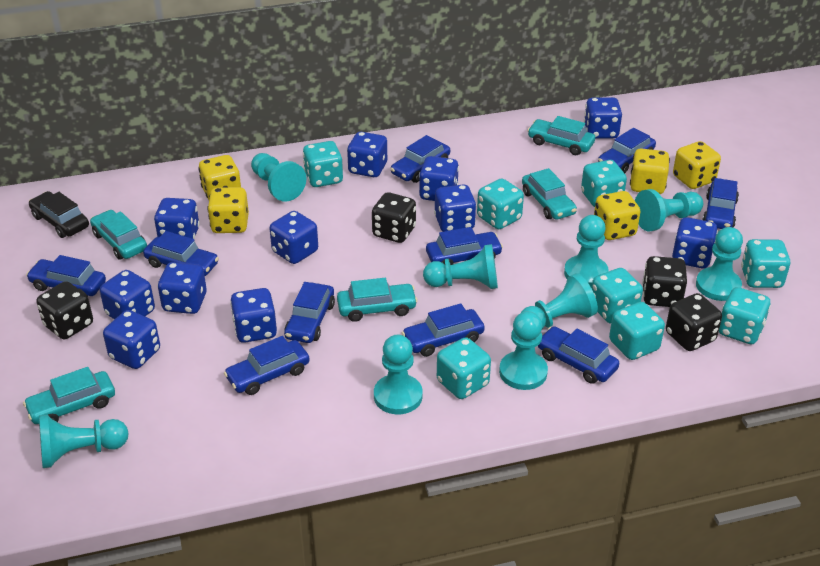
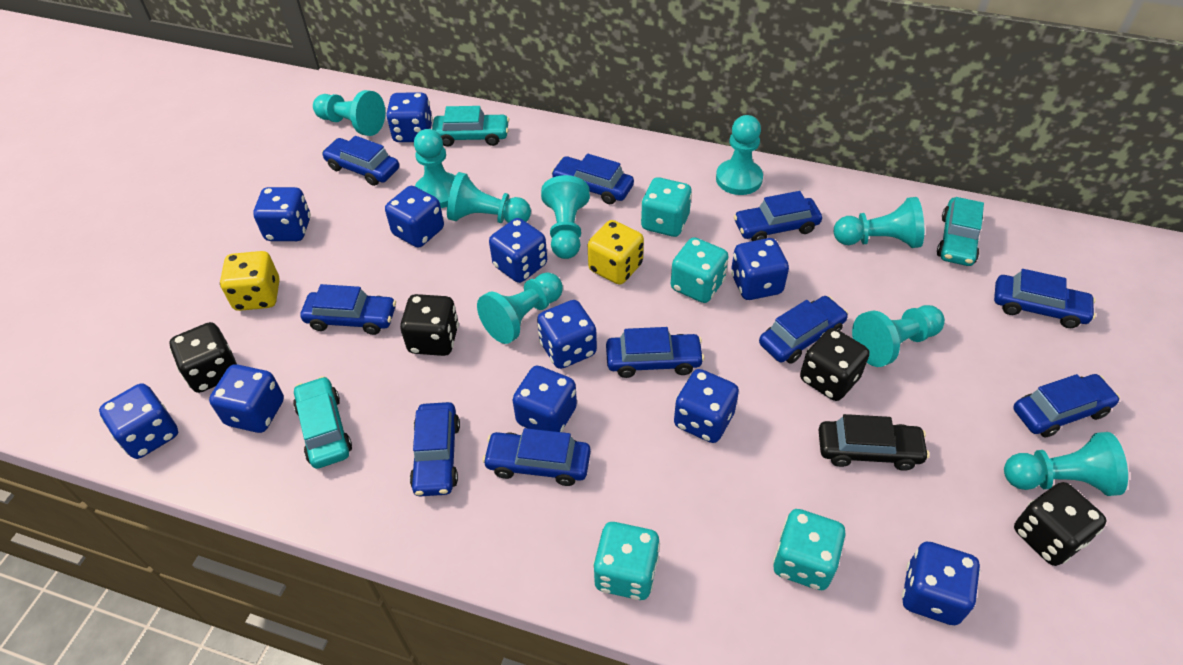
turquoise car: 5 -> 3
turquoise dice: 8 -> 4
yellow dice: 5 -> 2

